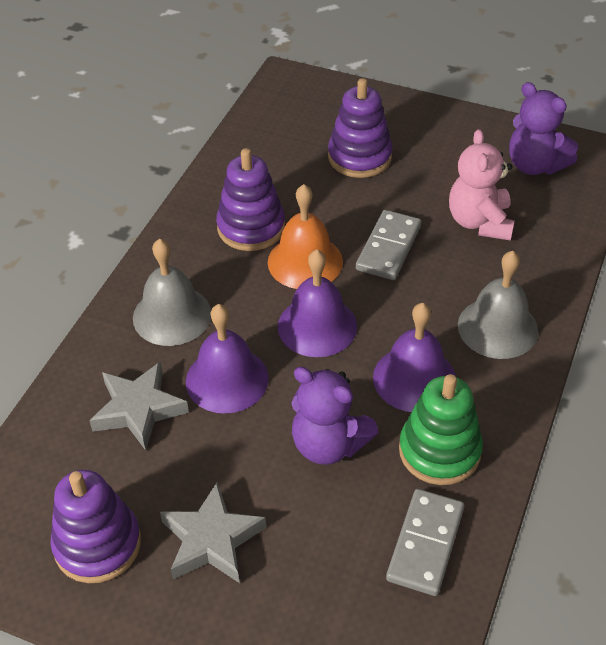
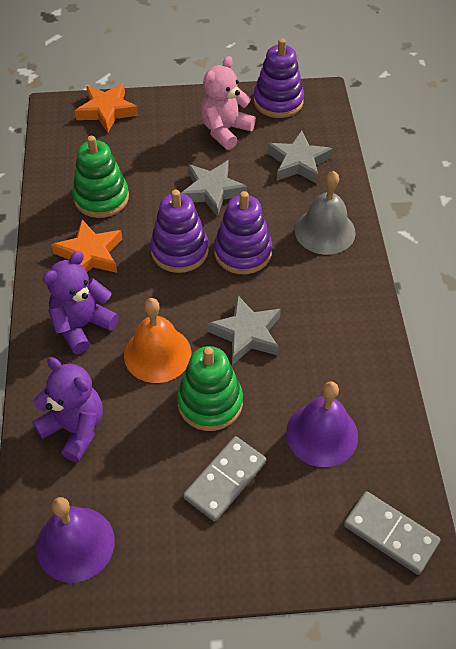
green stacking toy: 1 -> 2
grey bell: 2 -> 1
grey star: 2 -> 3
orange star: 0 -> 2
purple bell: 3 -> 2

